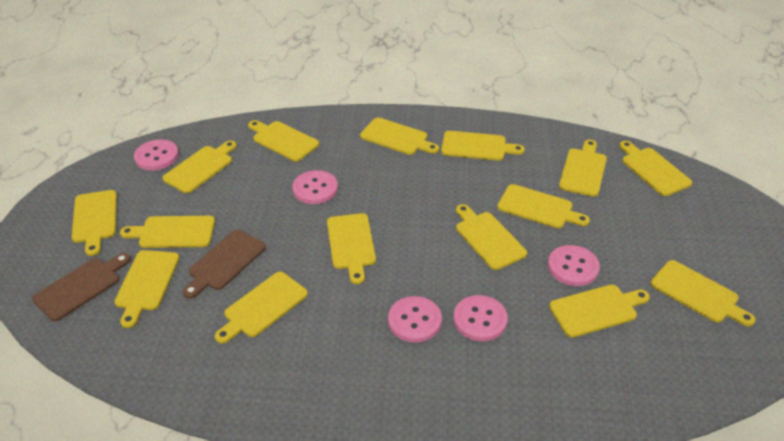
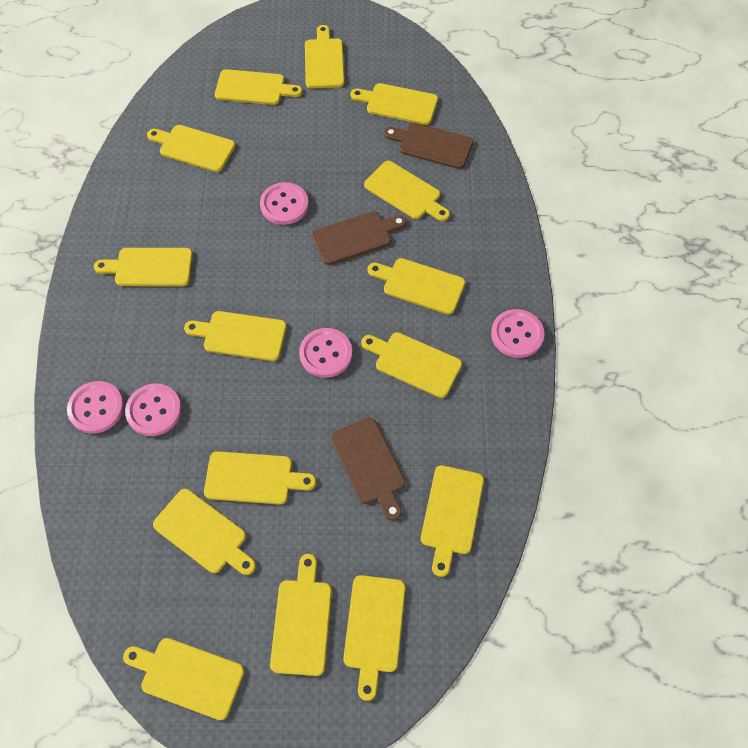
brown cutting board: 2 -> 3

